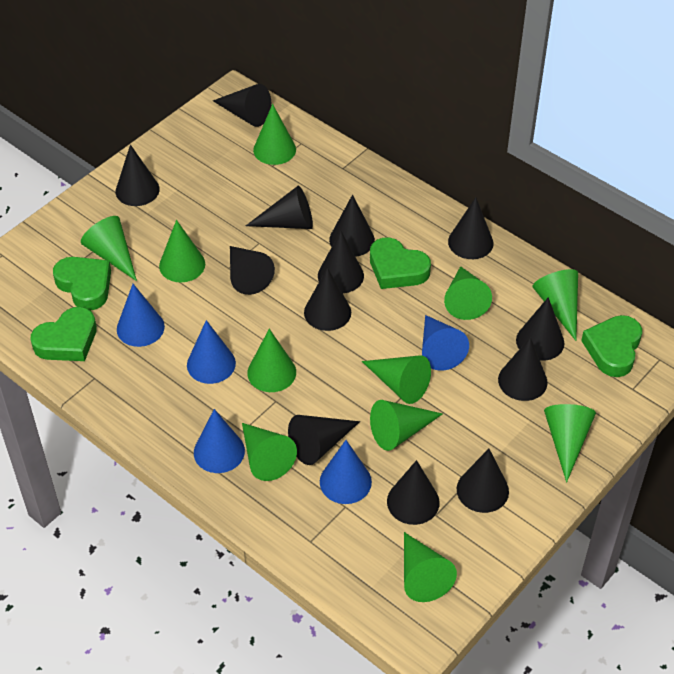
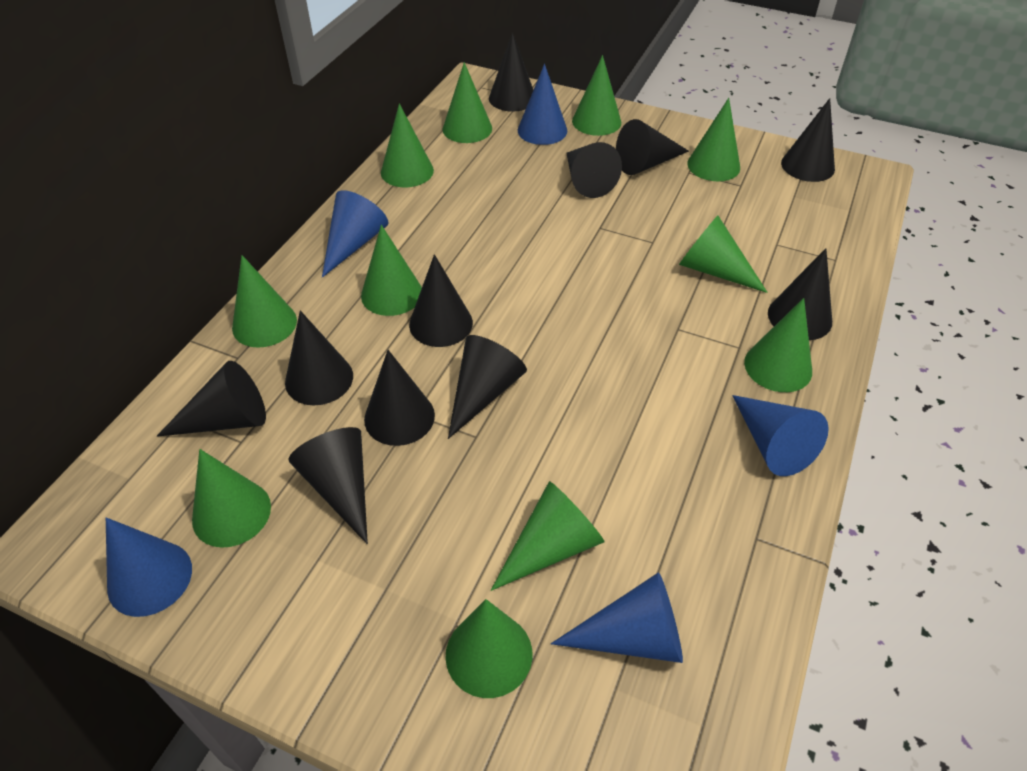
black cone: 13 -> 11
green heart: 4 -> 0

